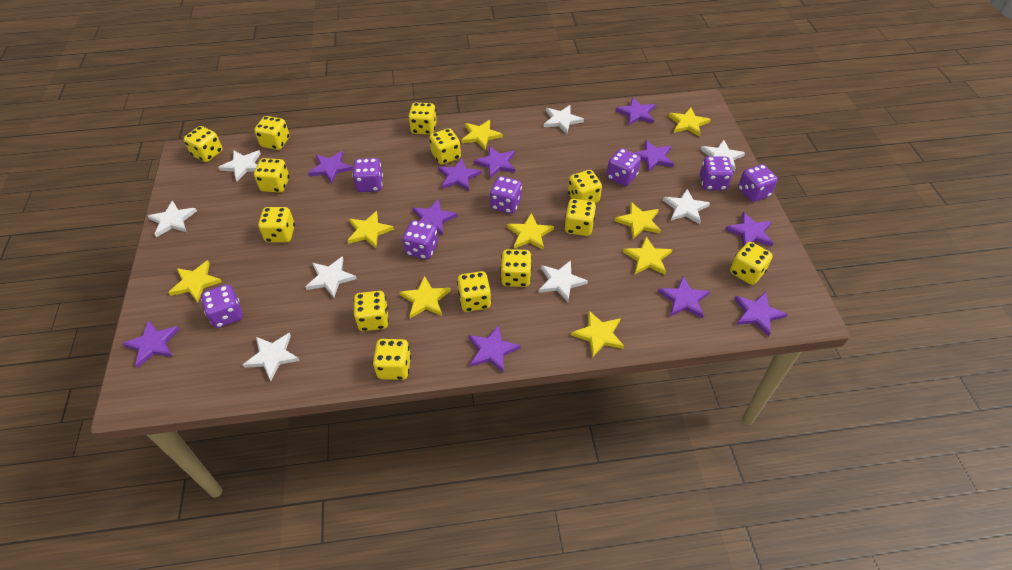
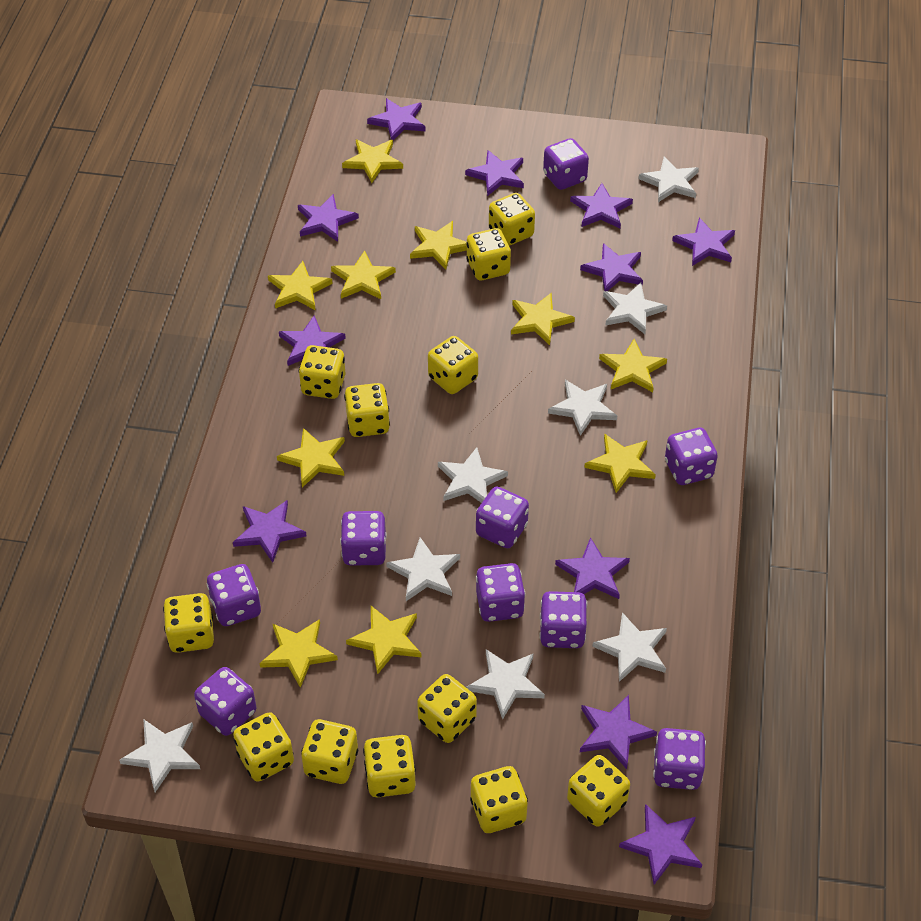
purple dice: 7 -> 9
yellow dice: 13 -> 12
yellow star: 9 -> 10

